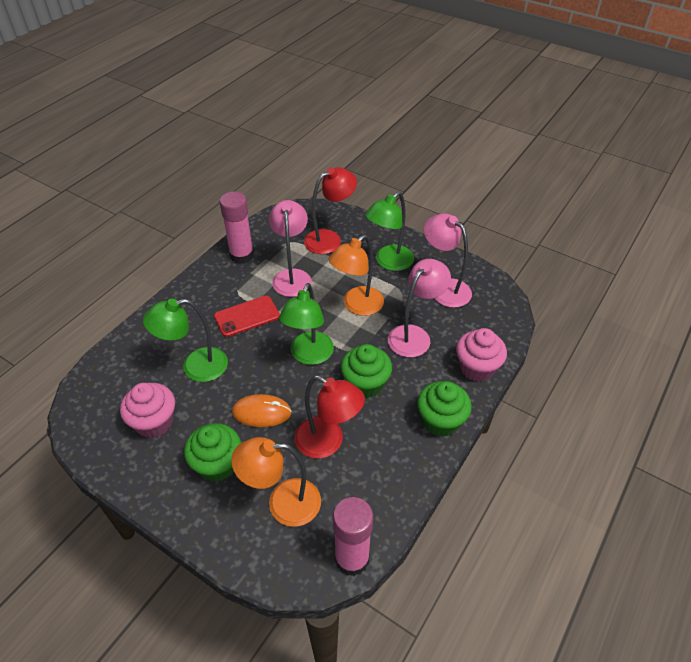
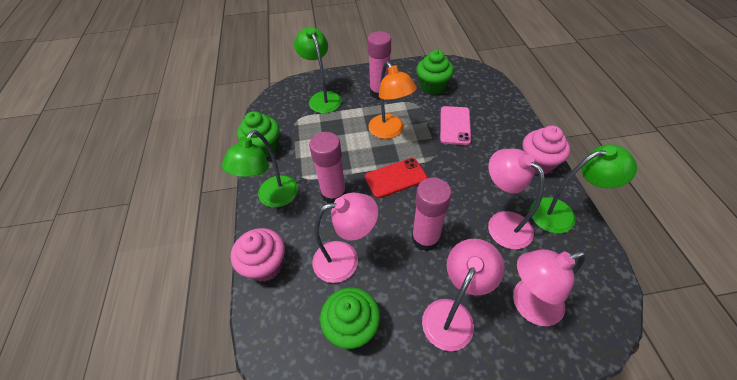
orange lamp: 2 -> 1
orange mouse: 1 -> 0
pink glue stick: 2 -> 3
pink lamp: 3 -> 4
pink phone: 0 -> 1
red lamp: 2 -> 0

